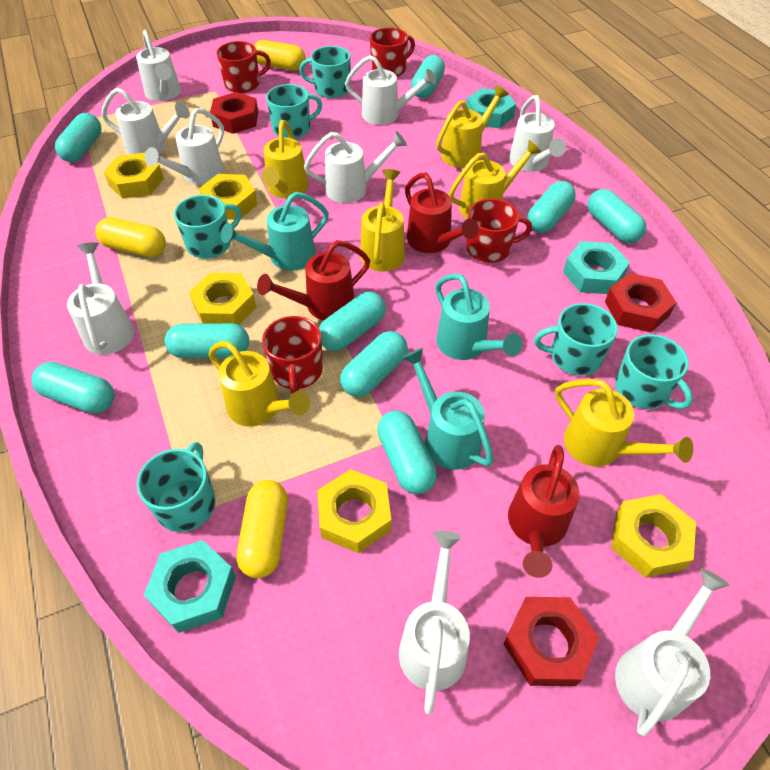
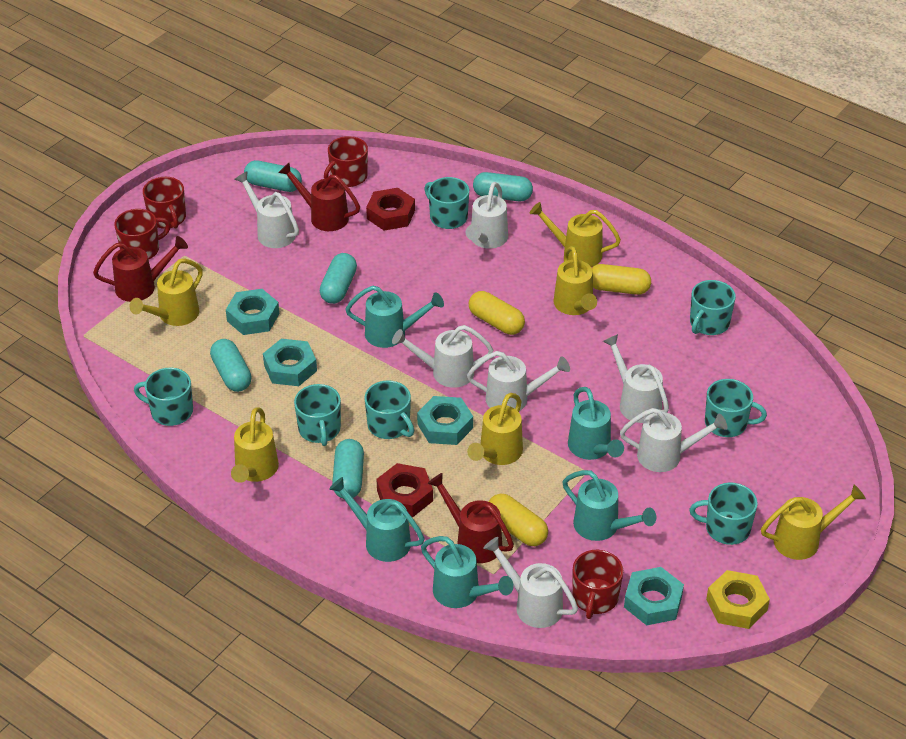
red nut: 3 -> 2
turquoise capsule: 9 -> 5
turquoise mug: 6 -> 7
turquoise nut: 3 -> 4
turquoise watering can: 3 -> 5
white watering can: 9 -> 7
yellow nut: 5 -> 1

